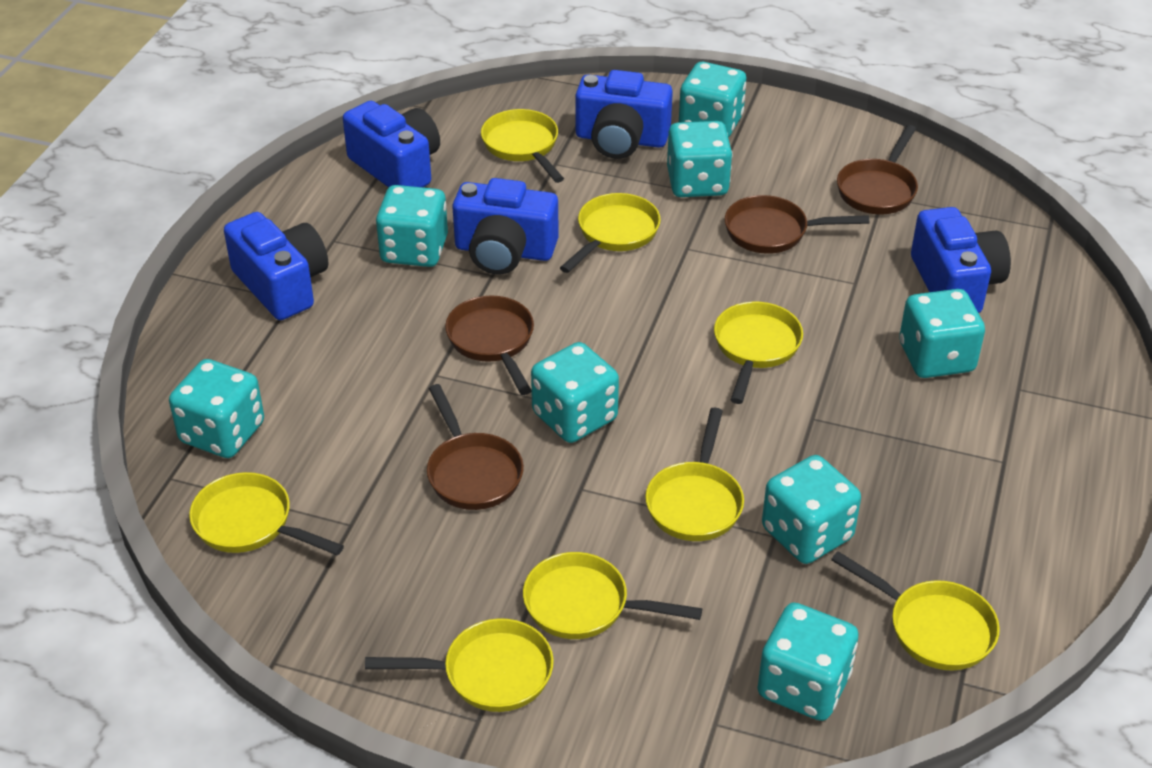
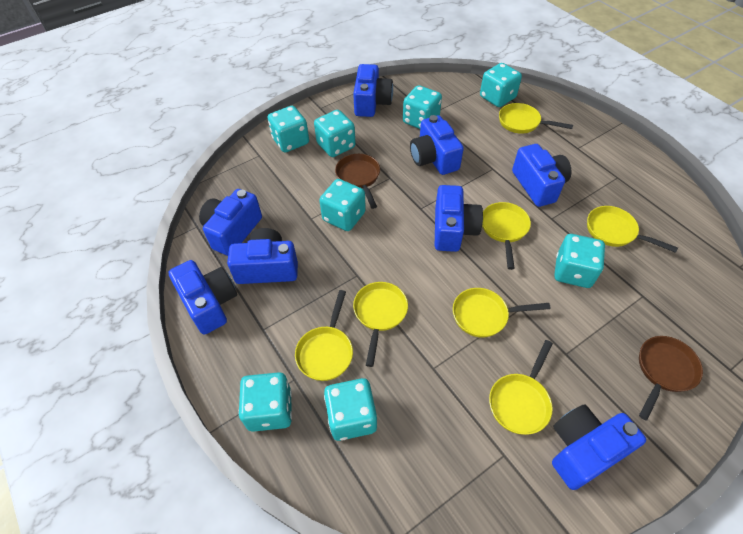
blue camera: 5 -> 8
brown pan: 4 -> 2
yellow pan: 8 -> 7

